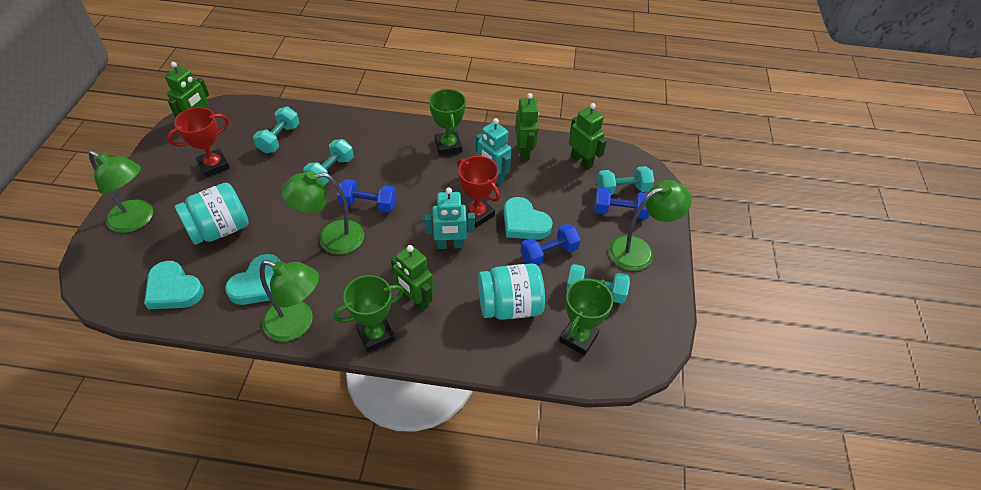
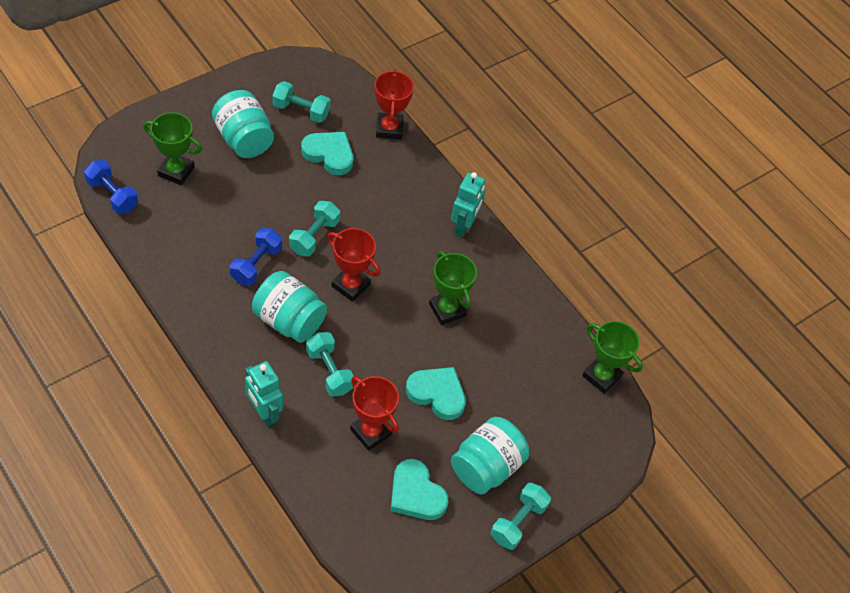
blue dumbbell: 3 -> 2
green lamp: 4 -> 0
green robot: 4 -> 0
red trophy: 2 -> 3
turquoise jar: 2 -> 3

